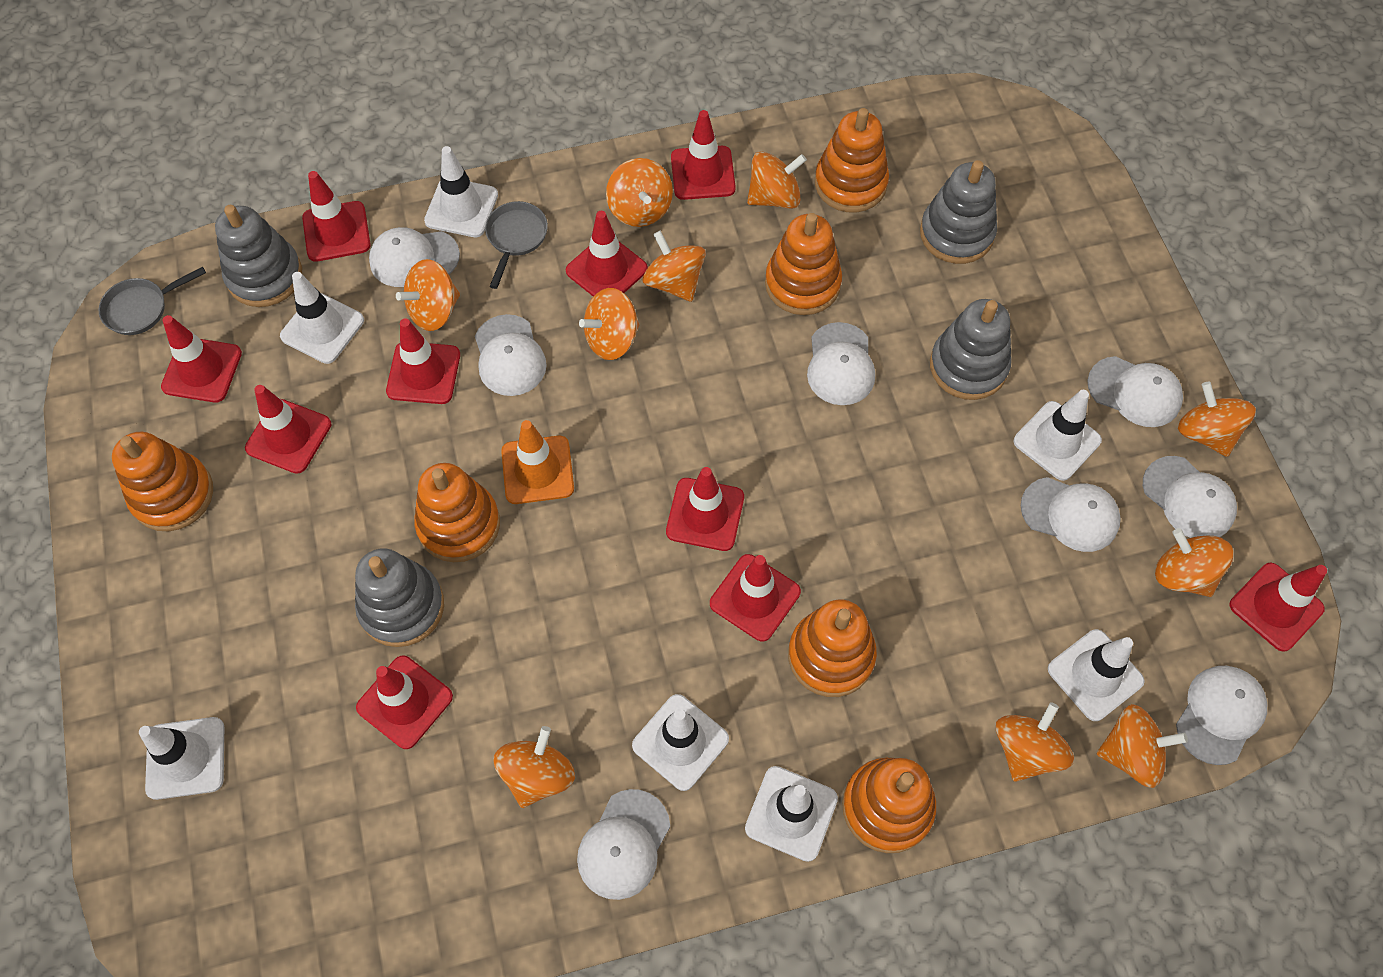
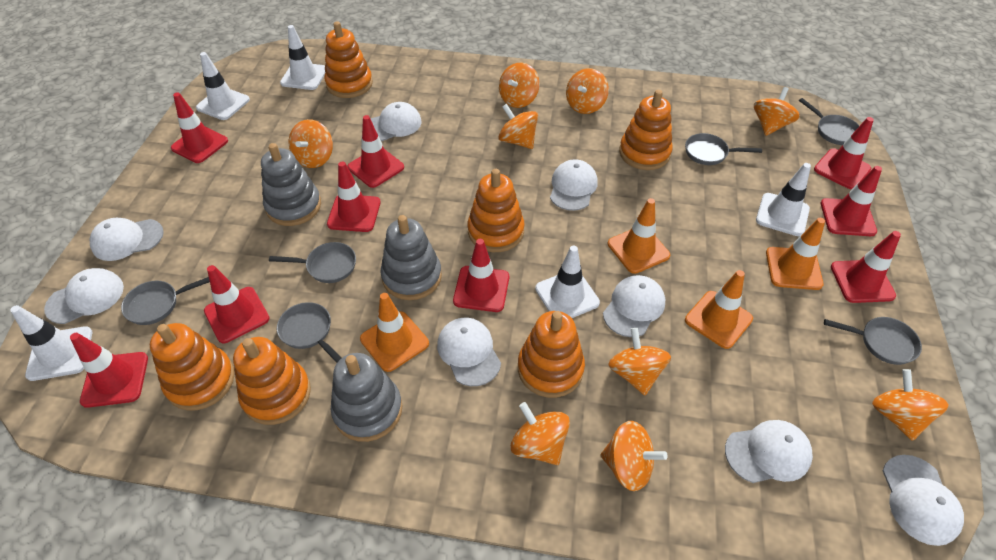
grey pan: 2 -> 6
grey stacking toy: 4 -> 3
orange spinning top: 10 -> 9
orange traffic cone: 1 -> 4
red traffic cone: 10 -> 9
white traffic cone: 7 -> 5

